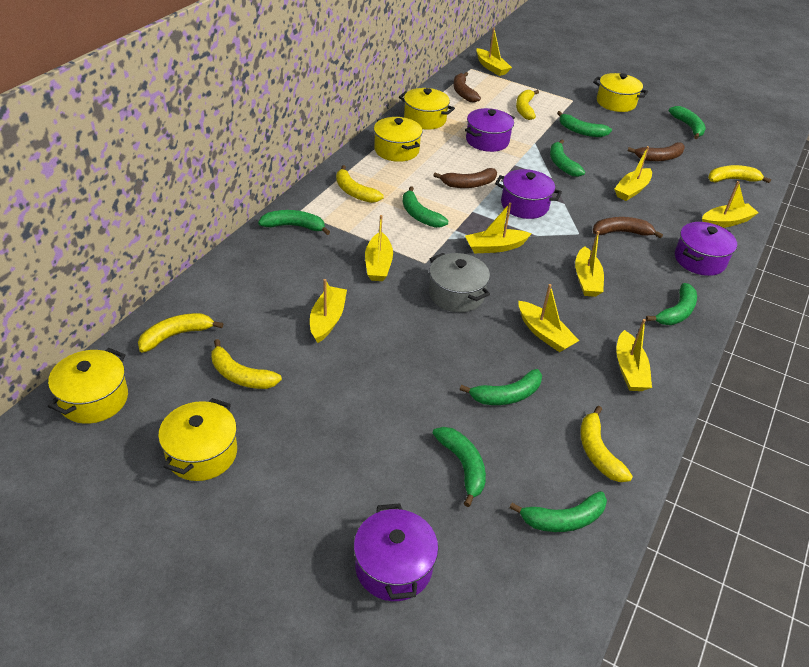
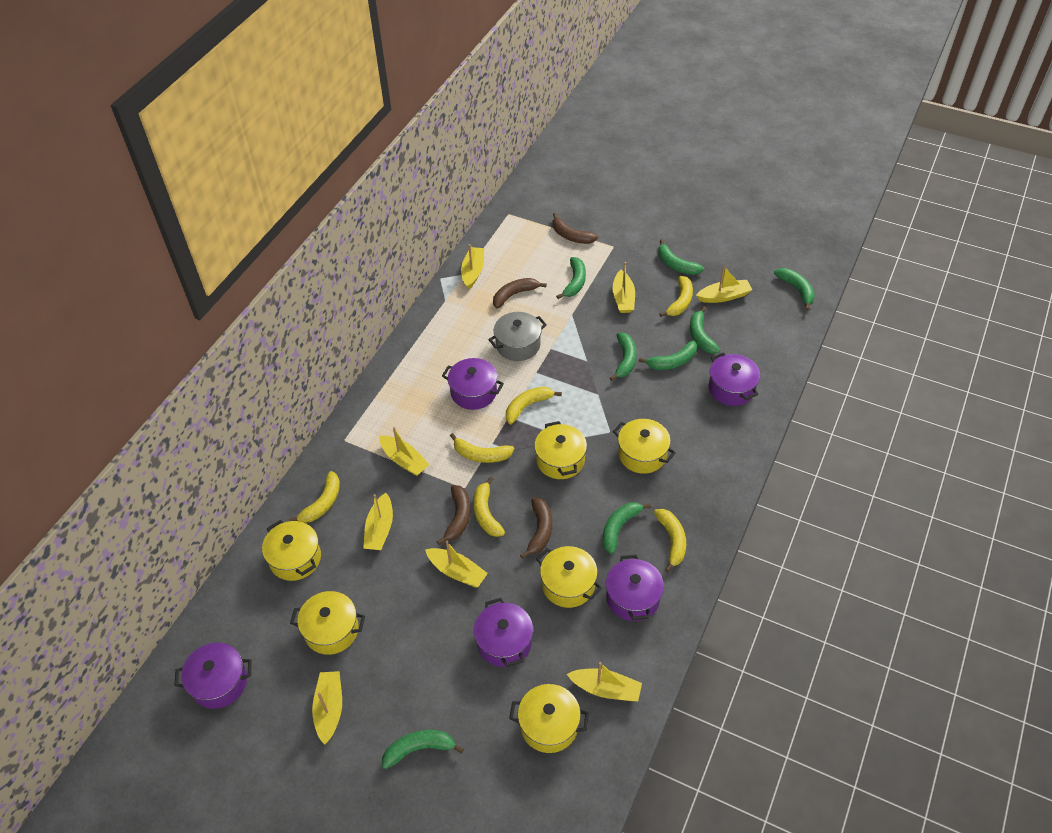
green banana: 9 -> 8
purple pot: 4 -> 5
yellow boat: 9 -> 8
yellow pot: 5 -> 6

